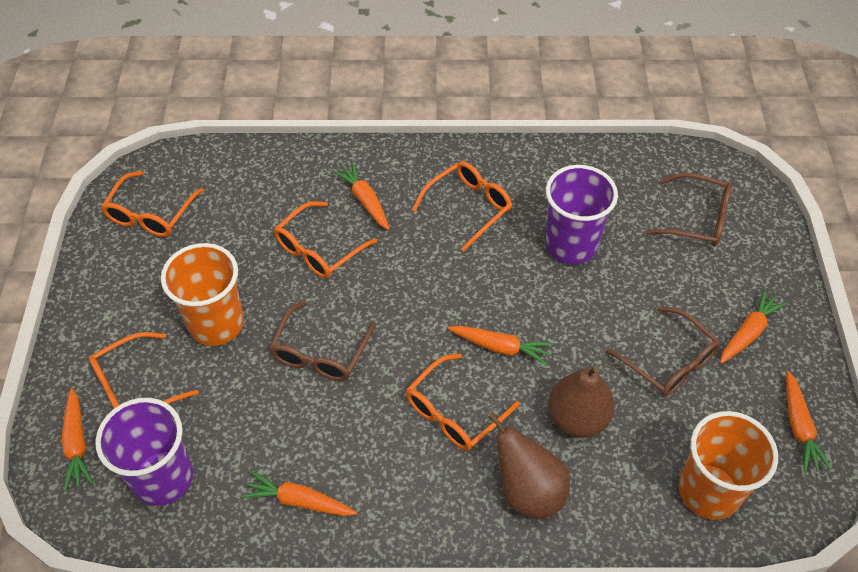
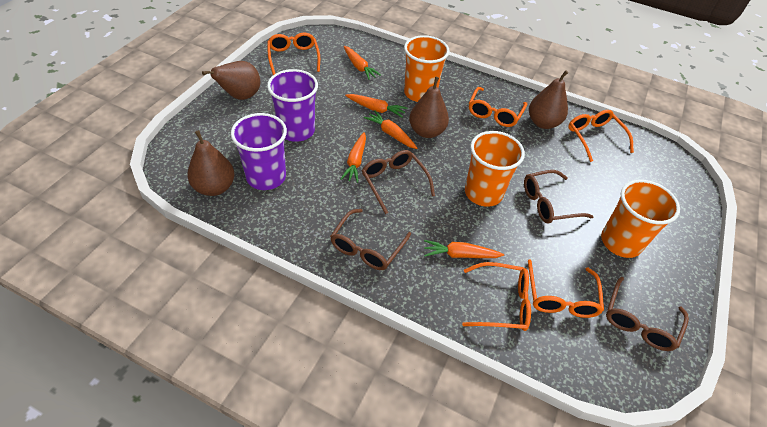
brown glasses: 3 -> 4
brown pear: 2 -> 4
orange carrot: 6 -> 5
orange cup: 2 -> 3

